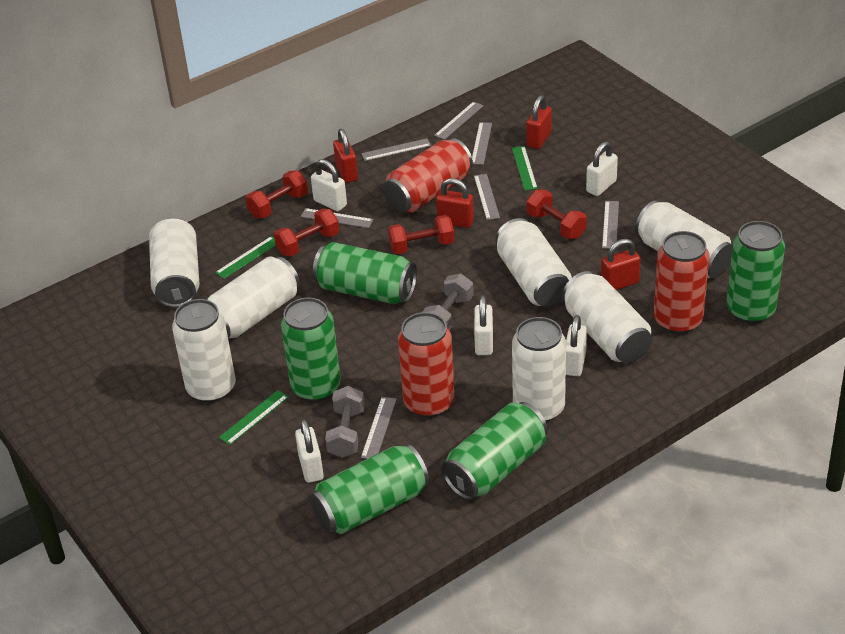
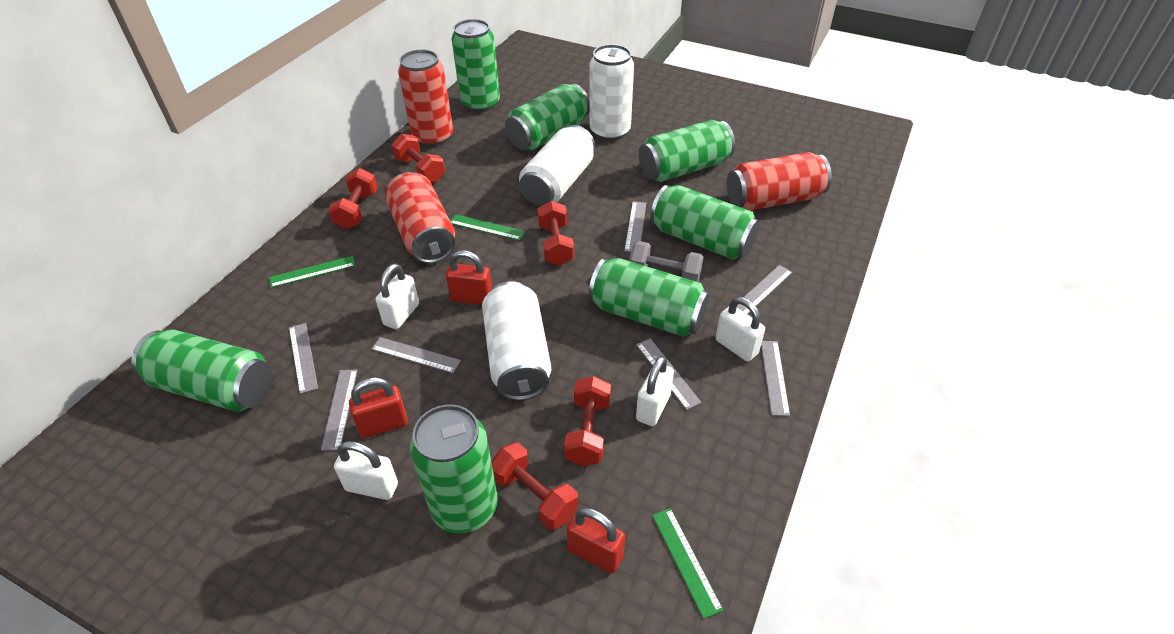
green can: 5 -> 7
grey dumbbell: 2 -> 1
red dumbbell: 4 -> 5
red padlock: 4 -> 3
white can: 7 -> 3
white padlock: 5 -> 4

